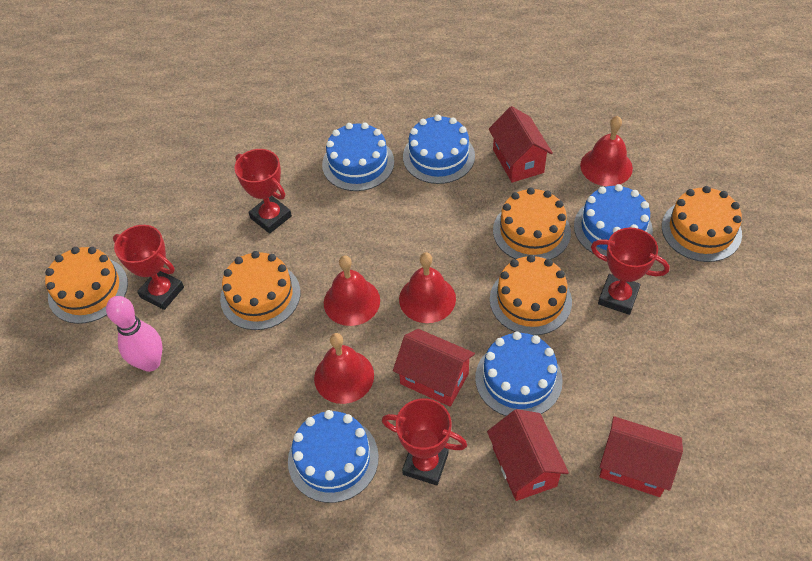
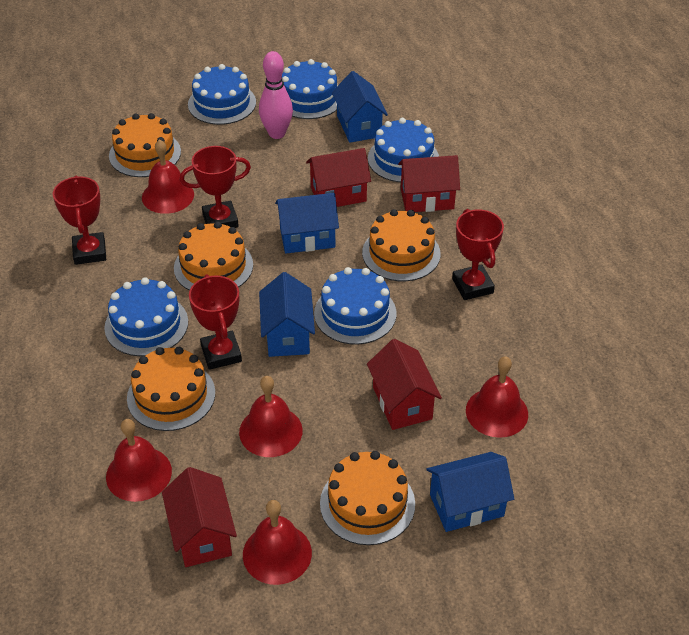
blue house: 0 -> 4
red bell: 4 -> 5

